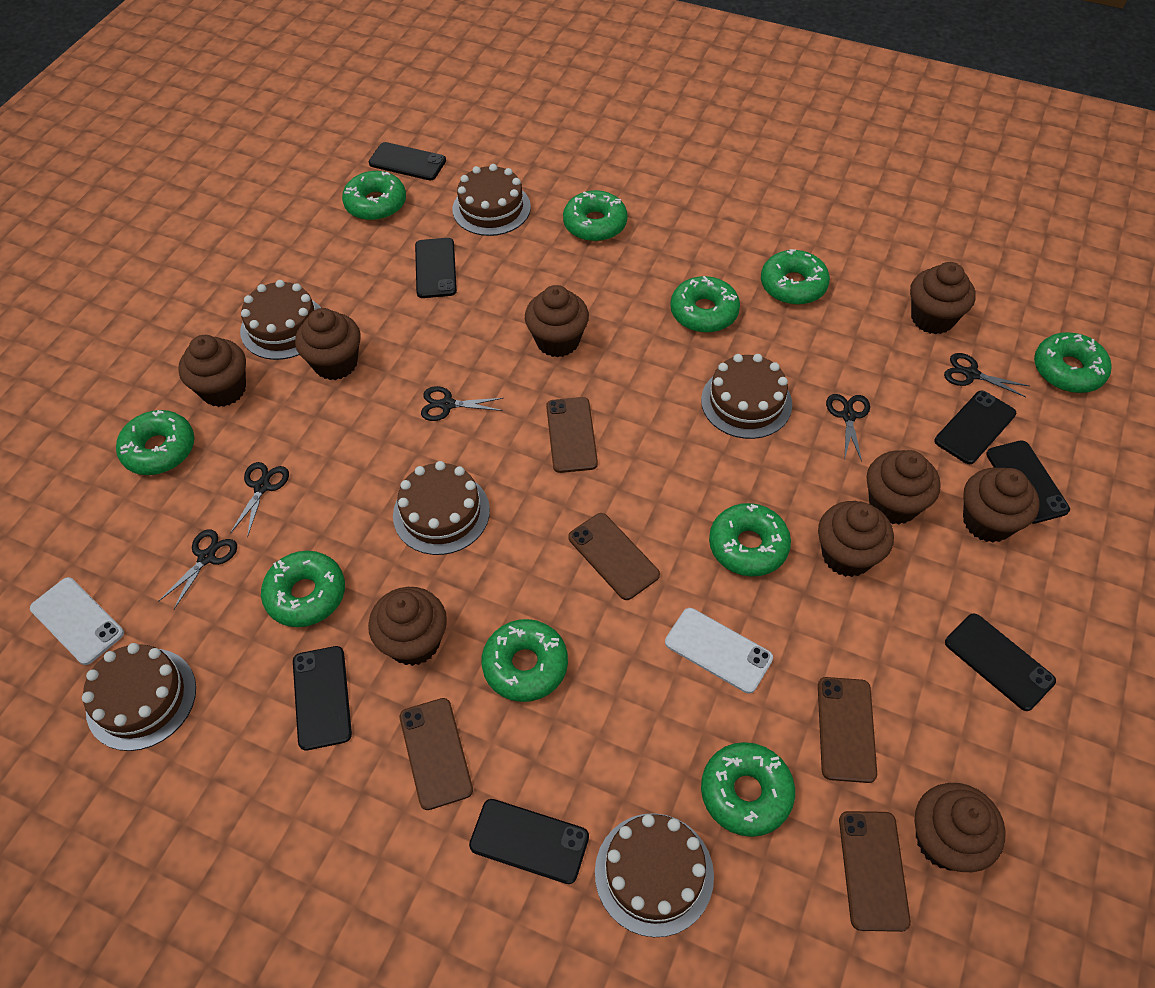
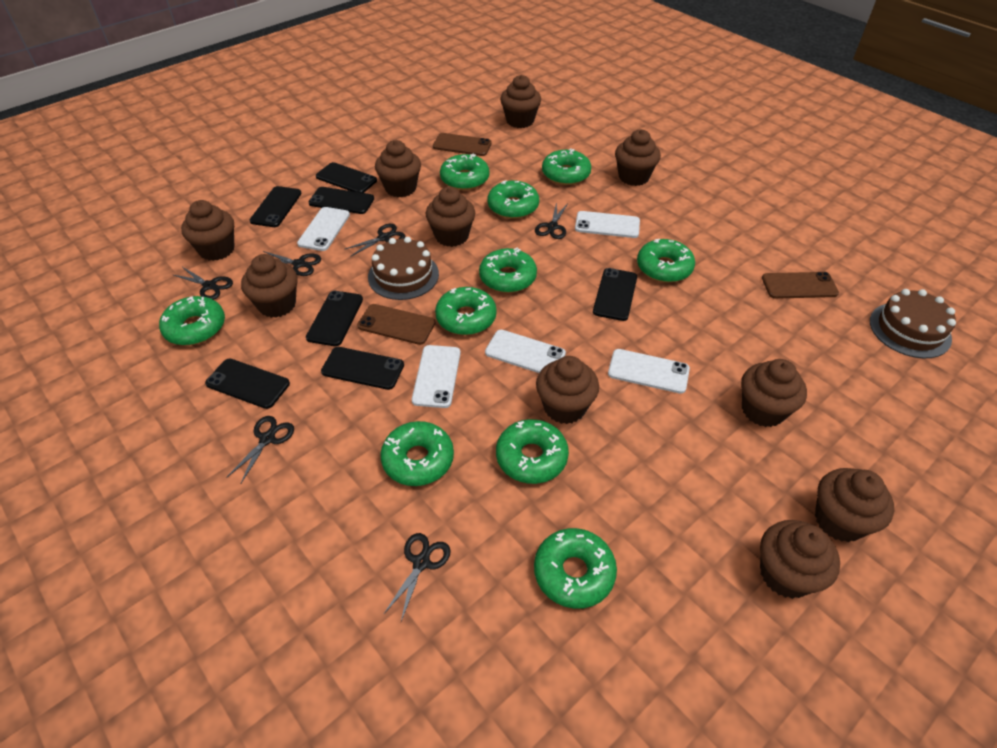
black scissors: 5 -> 6
brown cake: 6 -> 2
brown cupcake: 9 -> 10
brown phone: 5 -> 3
white phone: 2 -> 5

